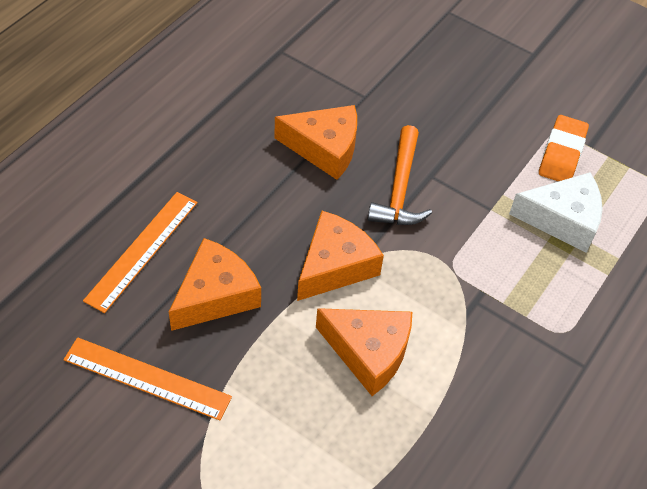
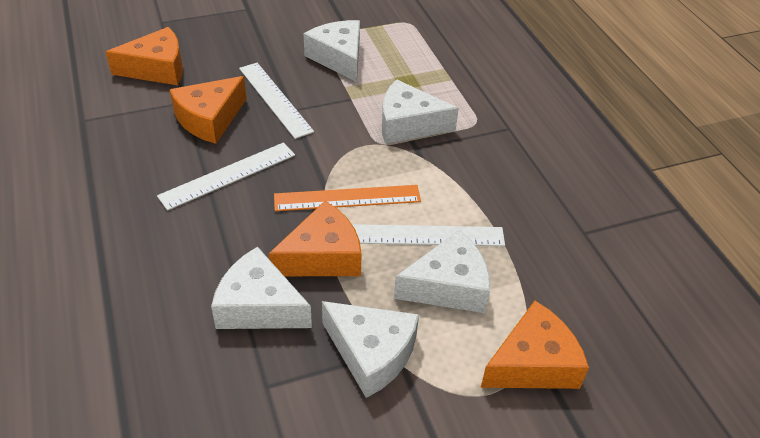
orange eraser: 1 -> 0
orange hammer: 1 -> 0
orange ruler: 2 -> 1
white cheese: 1 -> 5
white ruler: 0 -> 3

